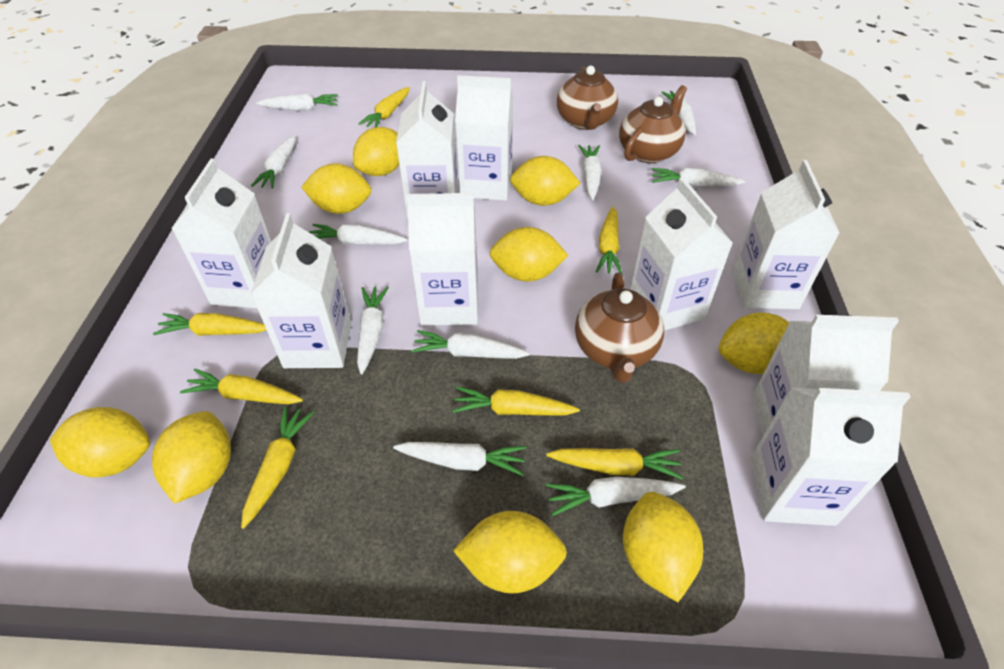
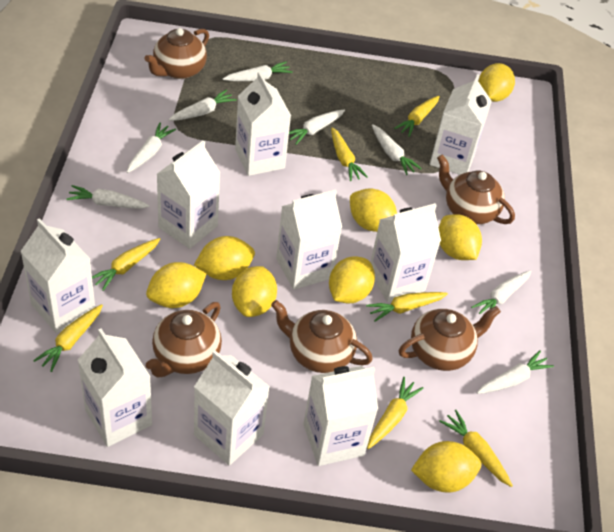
brown teapot: 3 -> 5
white carrot: 10 -> 8
yellow lemon: 9 -> 8

